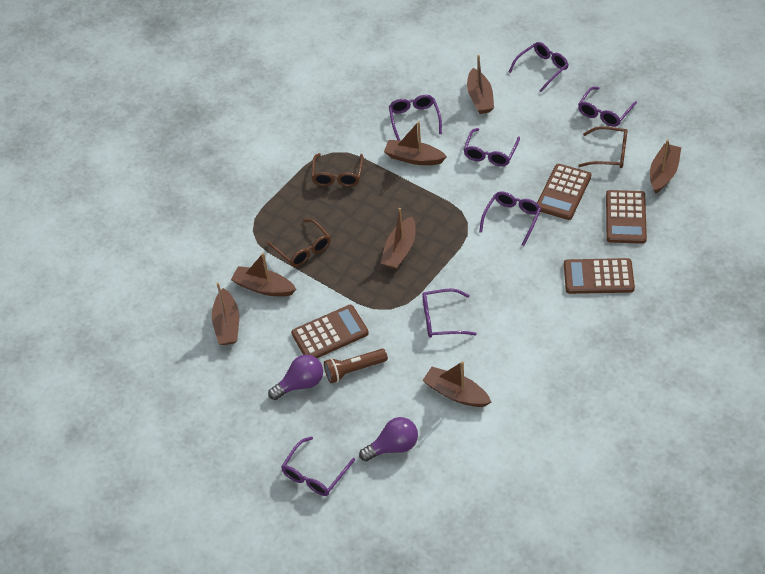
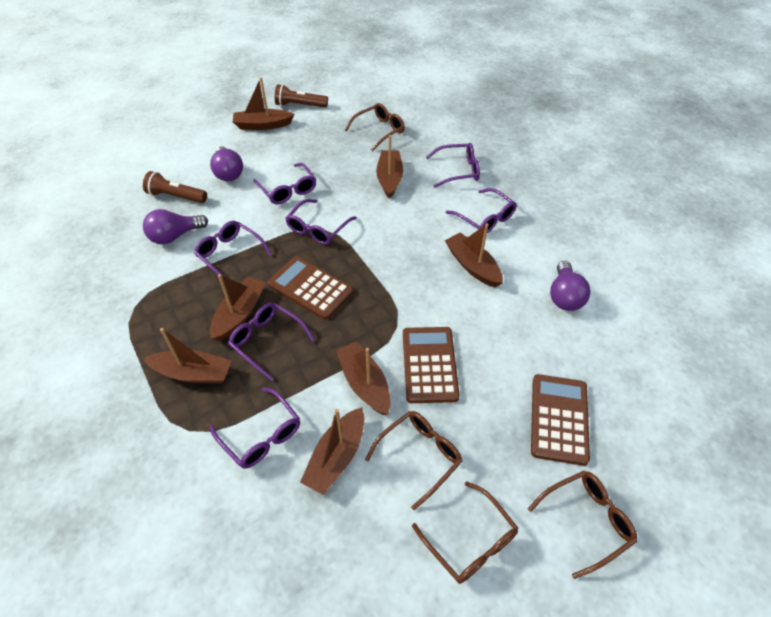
brown calculator: 4 -> 3
brown flashlight: 1 -> 2
brown glasses: 3 -> 4
purple light bulb: 2 -> 3

